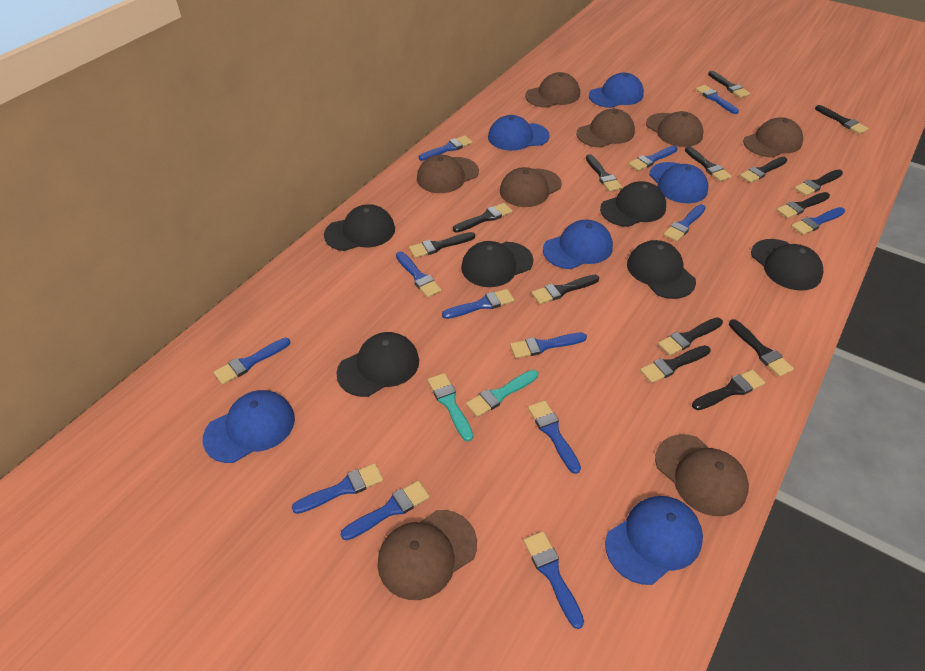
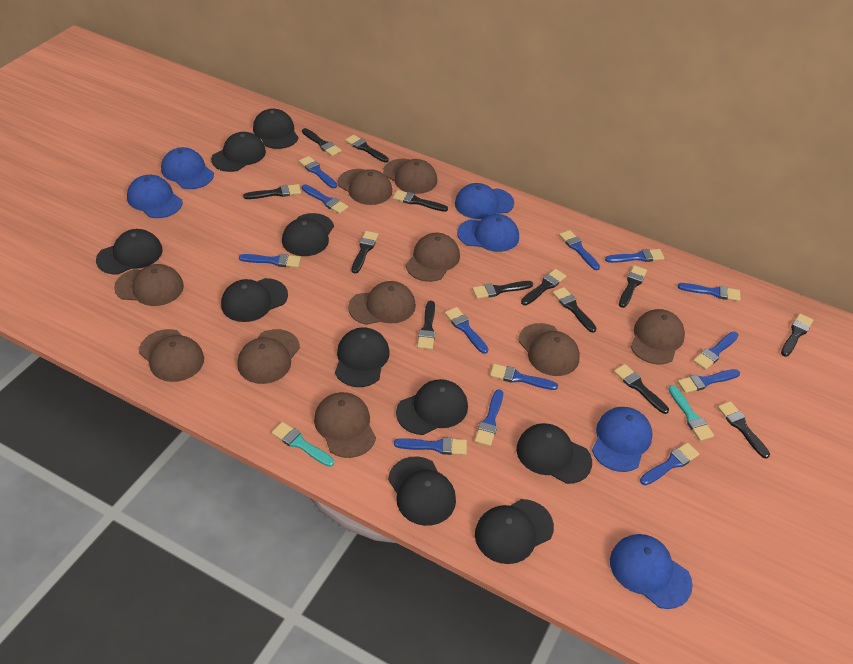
black brush: 14 -> 13
black cap: 6 -> 10
brown cap: 8 -> 10

